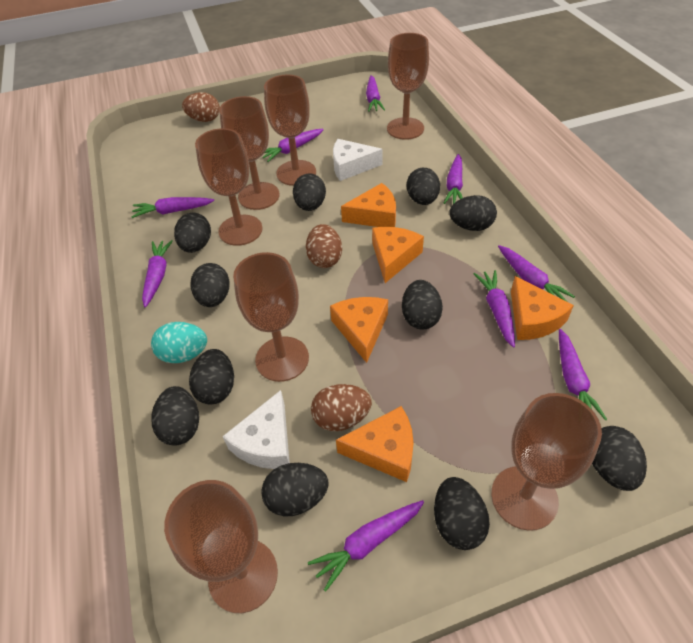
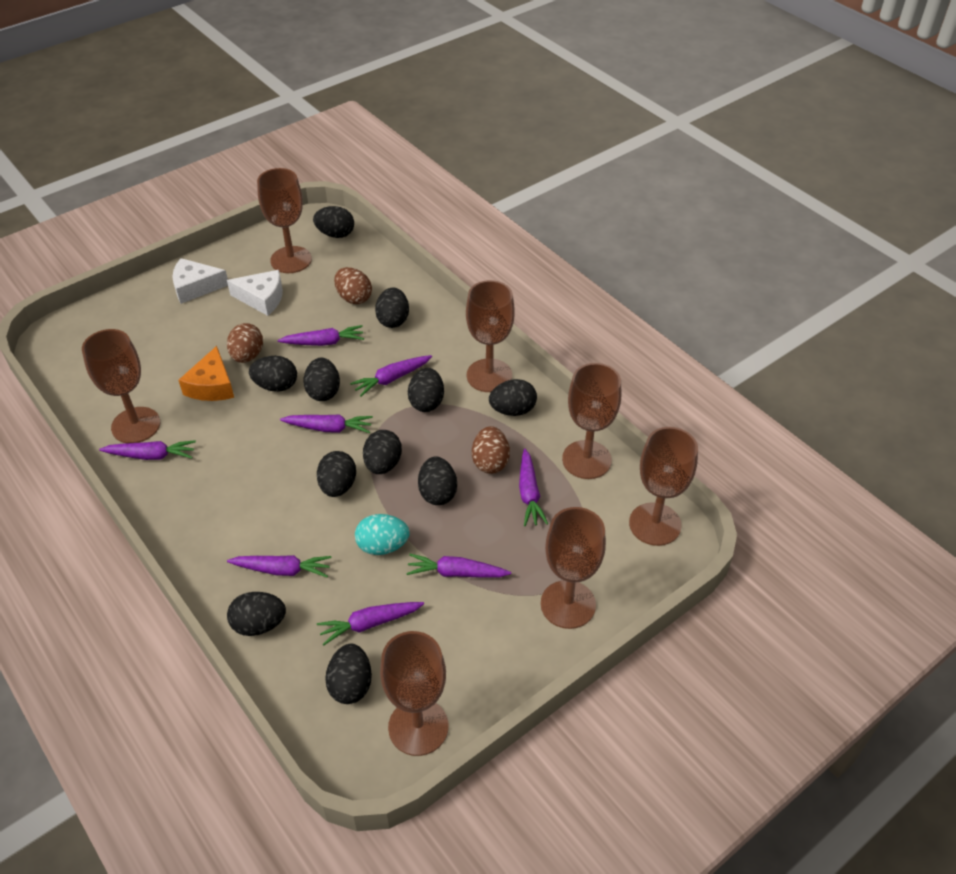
orange cheese: 5 -> 1
purple carrot: 9 -> 8

